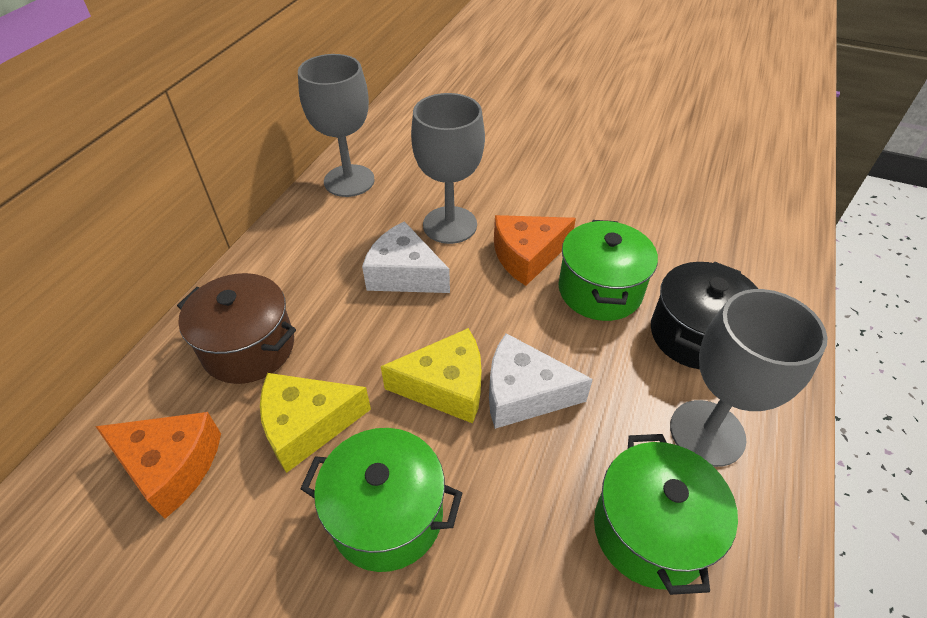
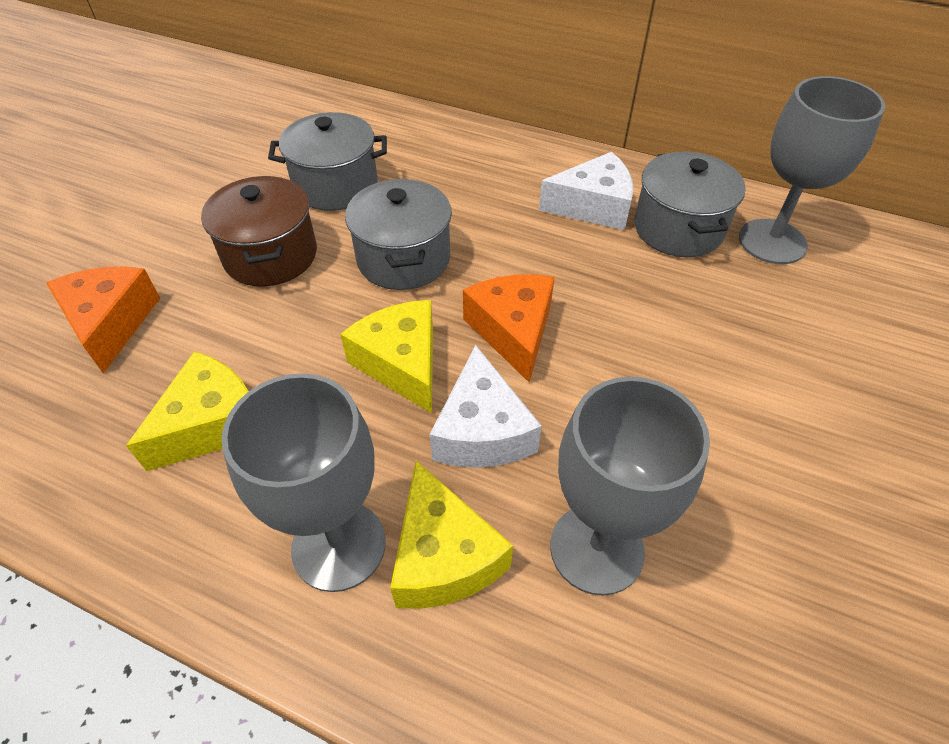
black pot: 1 -> 0
green pot: 3 -> 0
grey pot: 0 -> 3
yellow cheese: 2 -> 3

